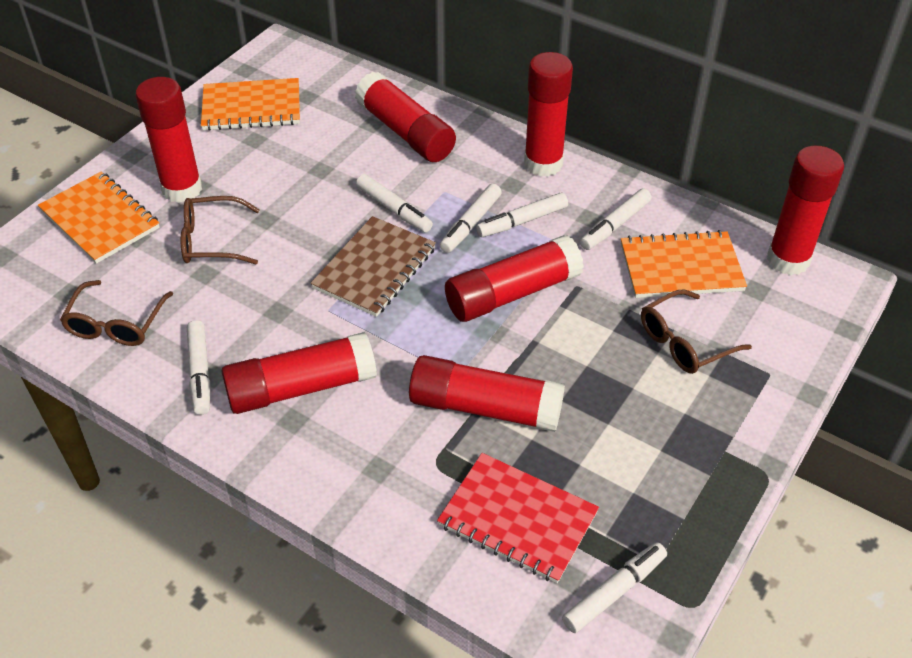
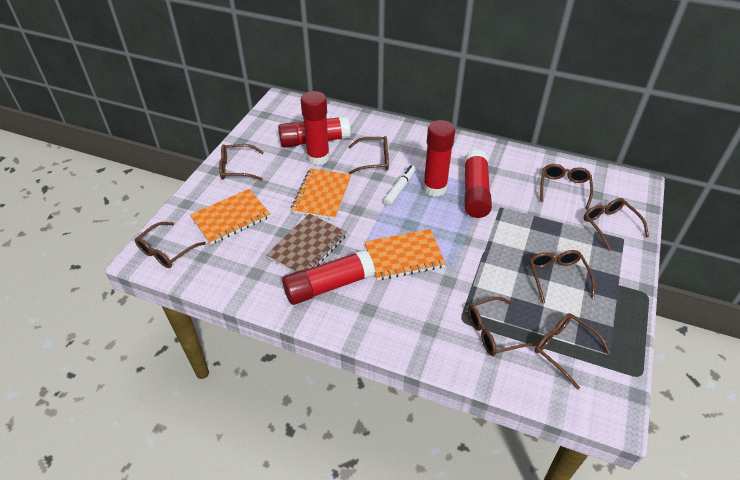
brown glasses: 3 -> 8
red glue stick: 7 -> 5
red notebook: 1 -> 0
white marker: 6 -> 1

